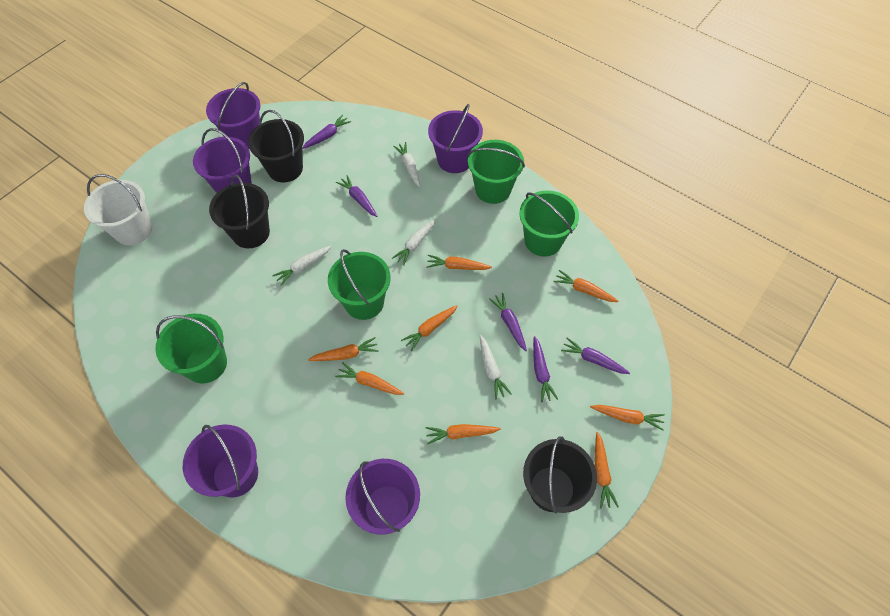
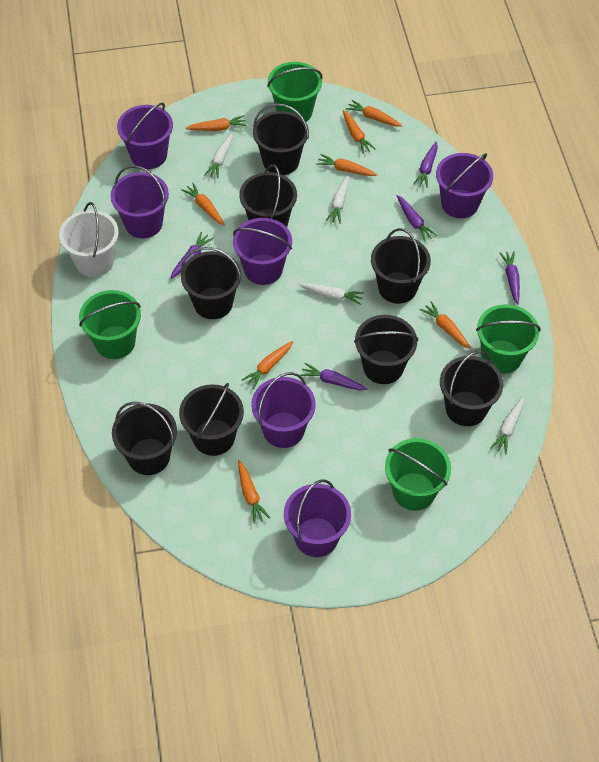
black bucket: 3 -> 8
purple bucket: 5 -> 6

